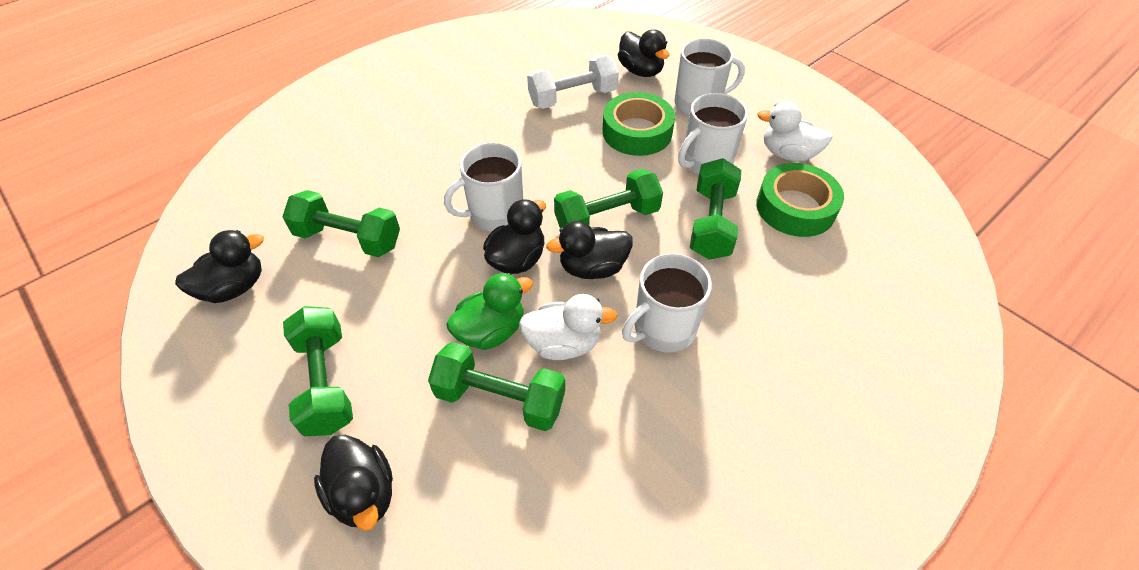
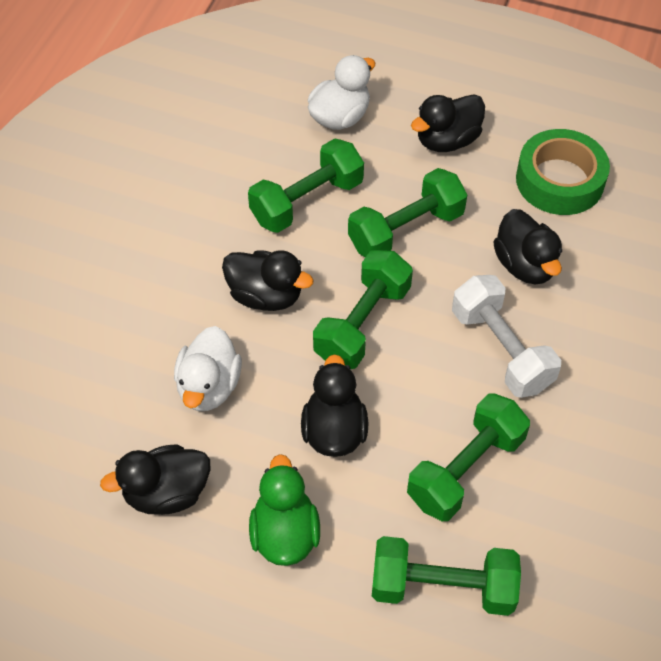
green tape: 2 -> 1
white mug: 4 -> 0

